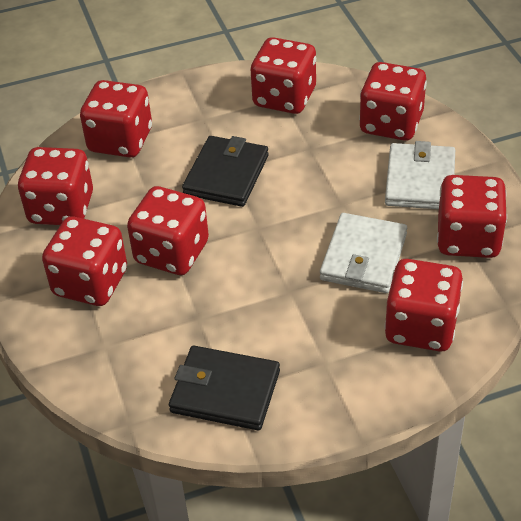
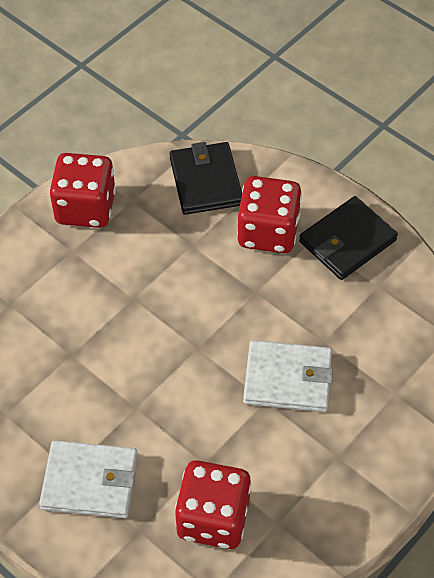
red dice: 8 -> 3

